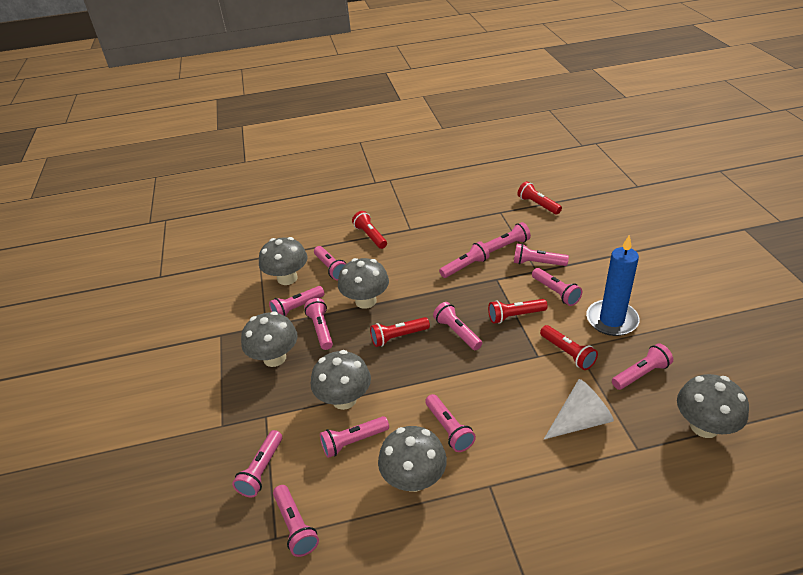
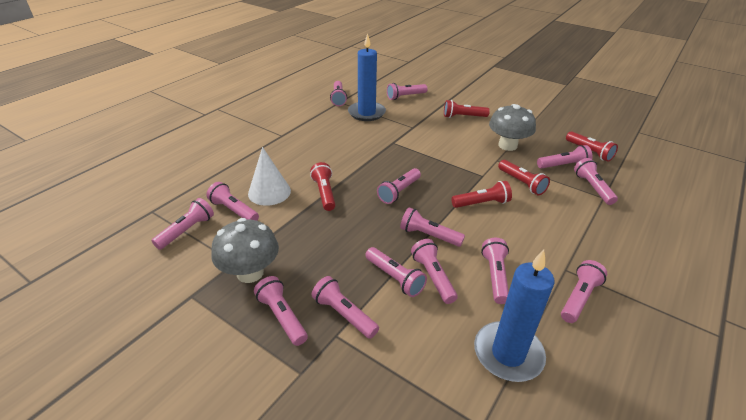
blue candle: 1 -> 2
grey mushroom: 6 -> 2
pink flashlight: 13 -> 14

